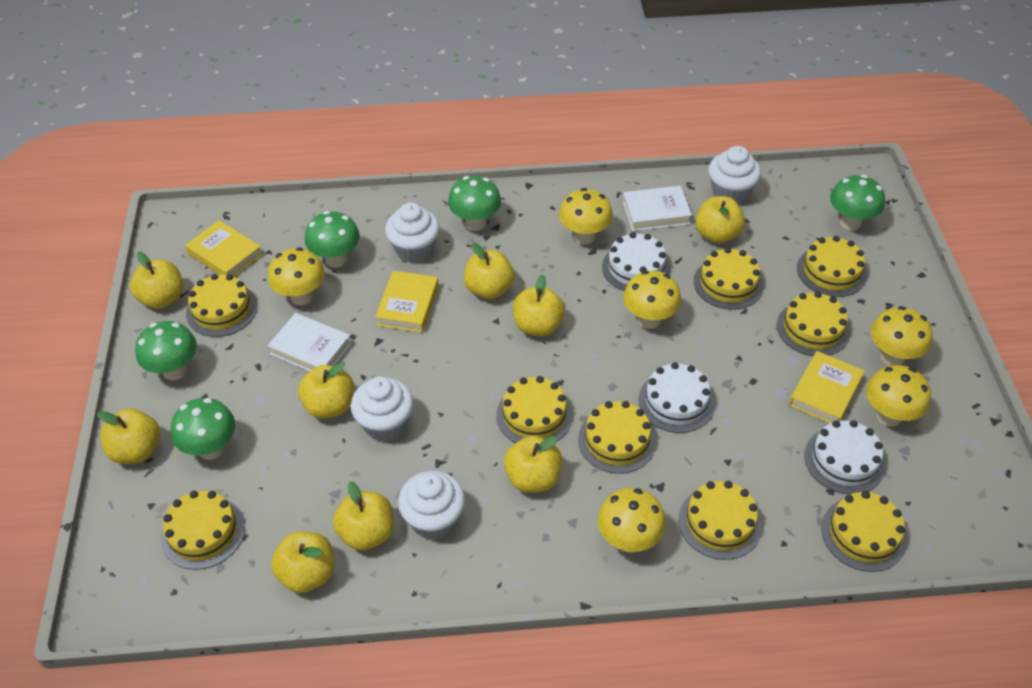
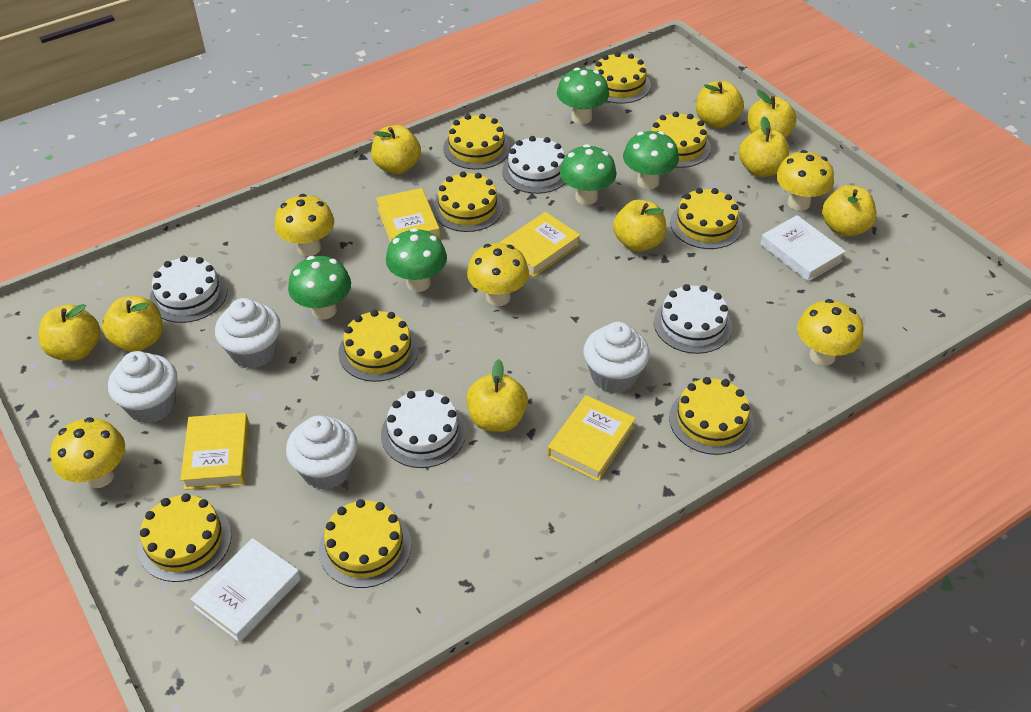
white cake: 3 -> 4
yellow book: 3 -> 4
yellow mushroom: 6 -> 5

